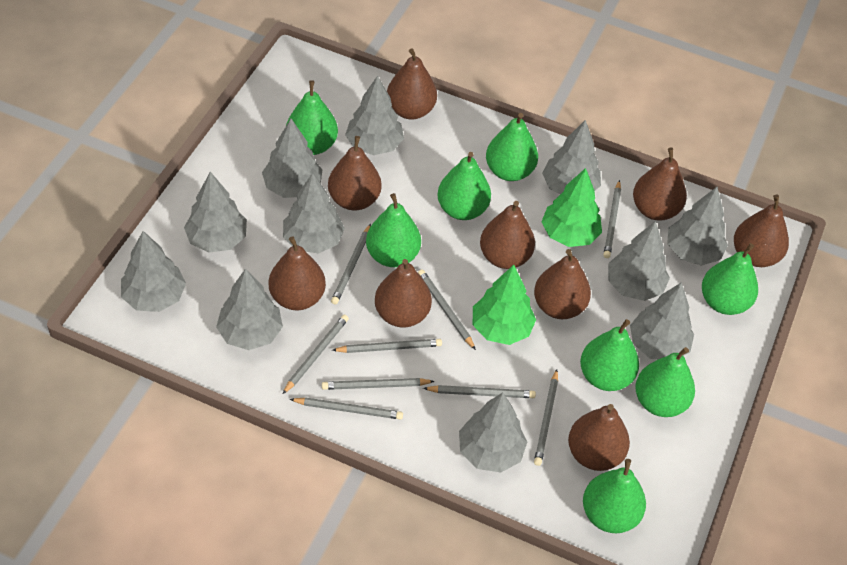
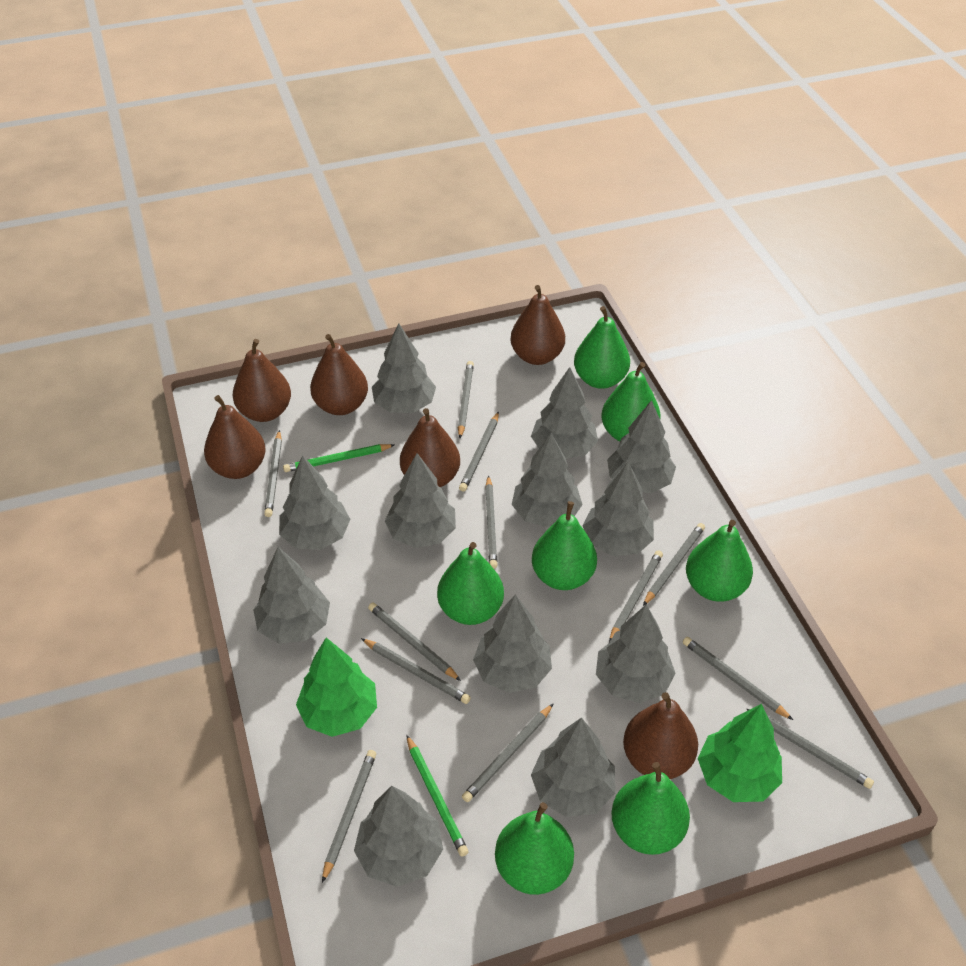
brown pear: 9 -> 6
green pear: 8 -> 7
green pencil: 0 -> 2
grey pencil: 9 -> 12
grey tree: 11 -> 12

